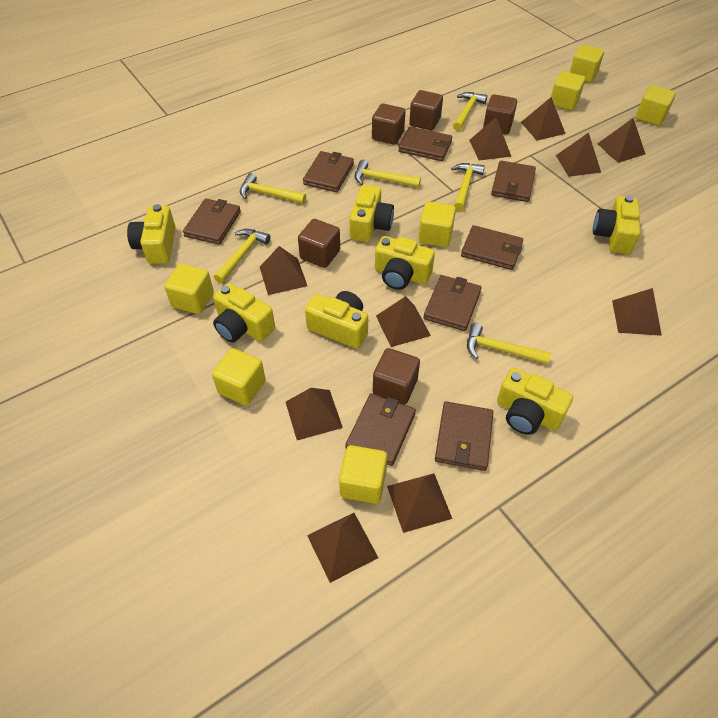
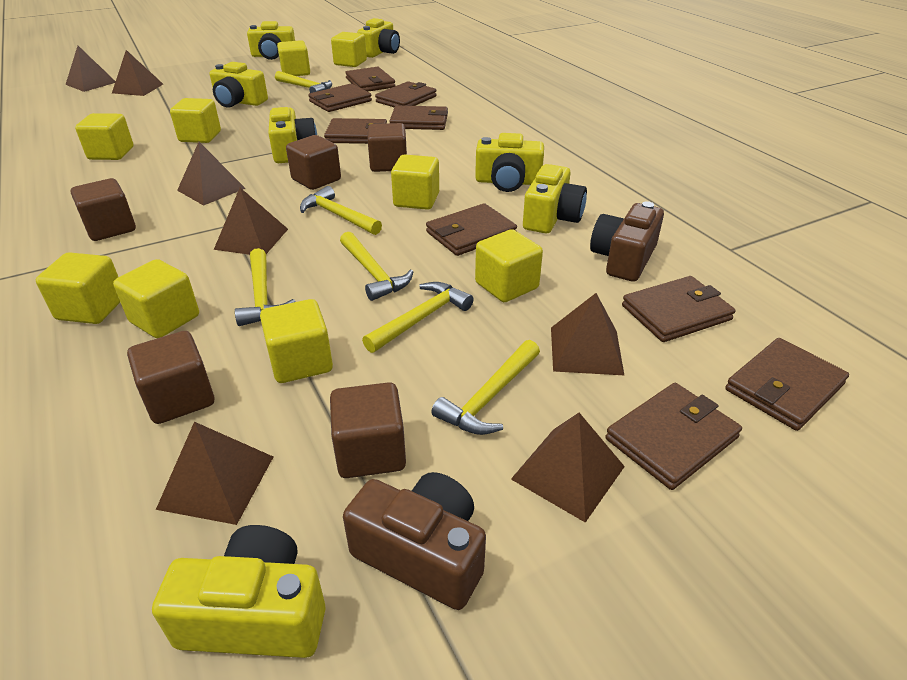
brown camera: 0 -> 2
brown pyramid: 10 -> 7
brown wallet: 8 -> 9
yellow cube: 7 -> 9

